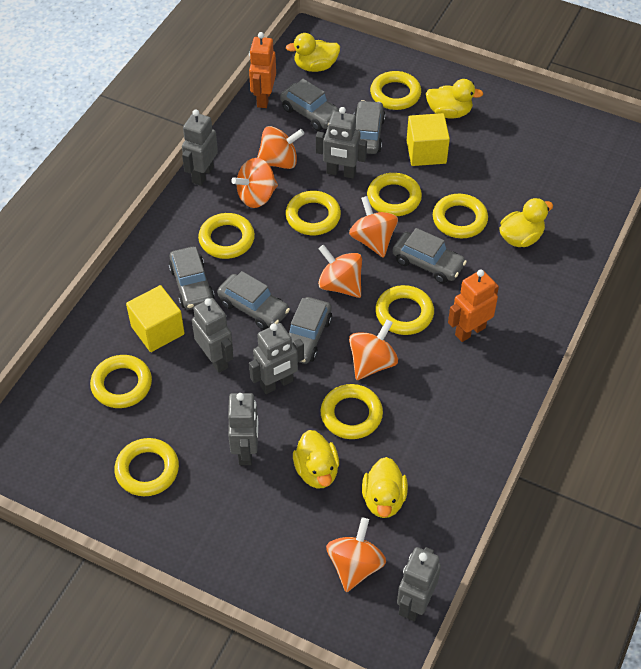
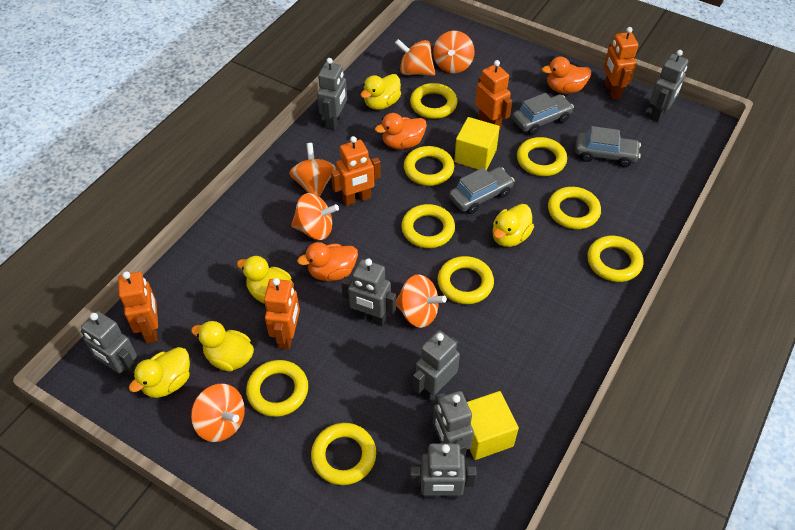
grey car: 6 -> 3
grey robot: 6 -> 7
orange duck: 0 -> 3
orange robot: 2 -> 5

